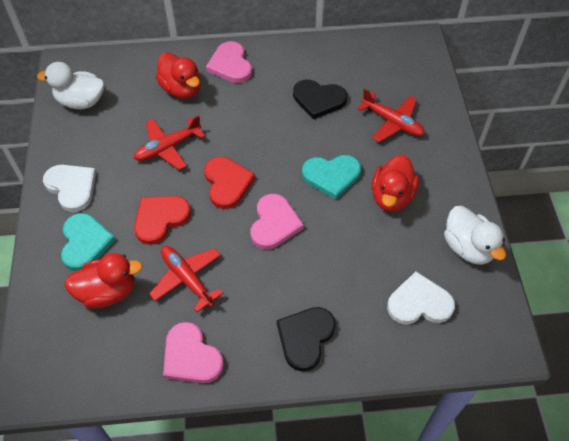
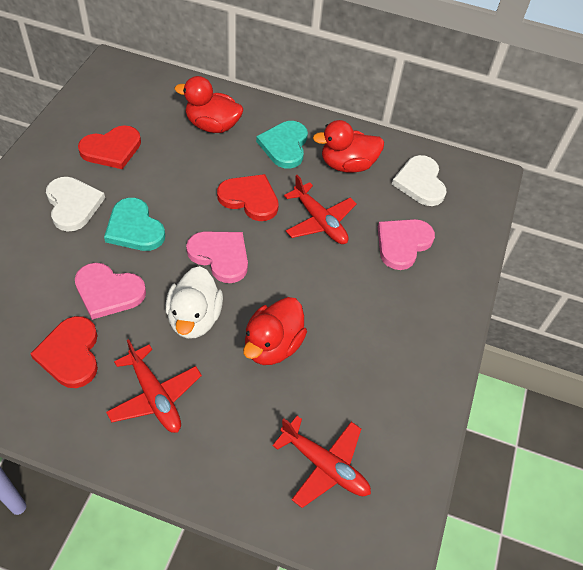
black heart: 2 -> 0
red heart: 2 -> 3
white duck: 2 -> 1

